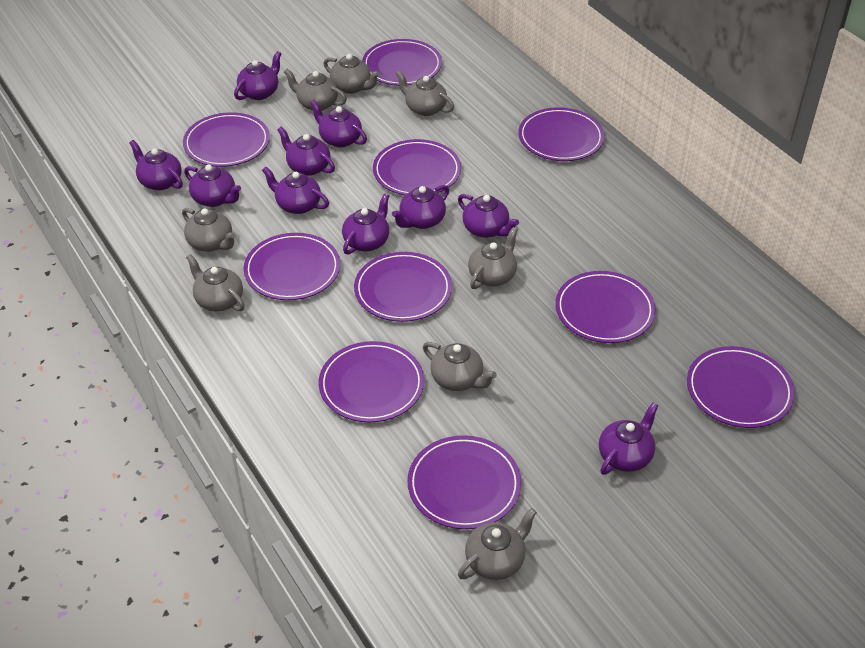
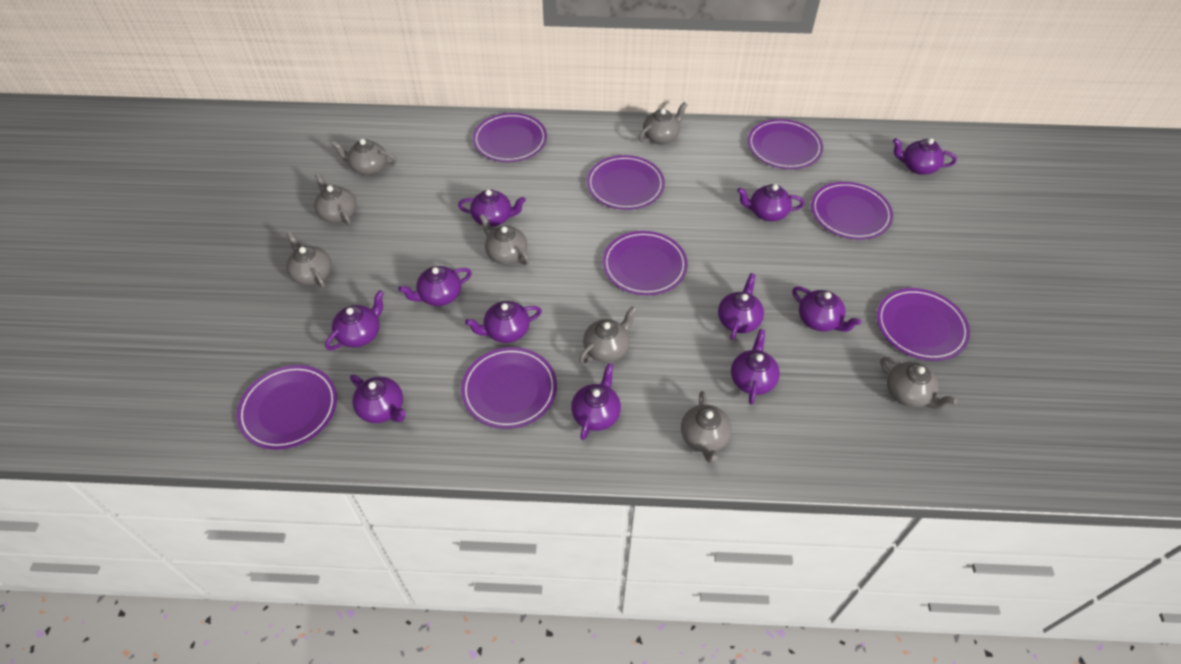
purple plate: 10 -> 8
purple teapot: 10 -> 11

